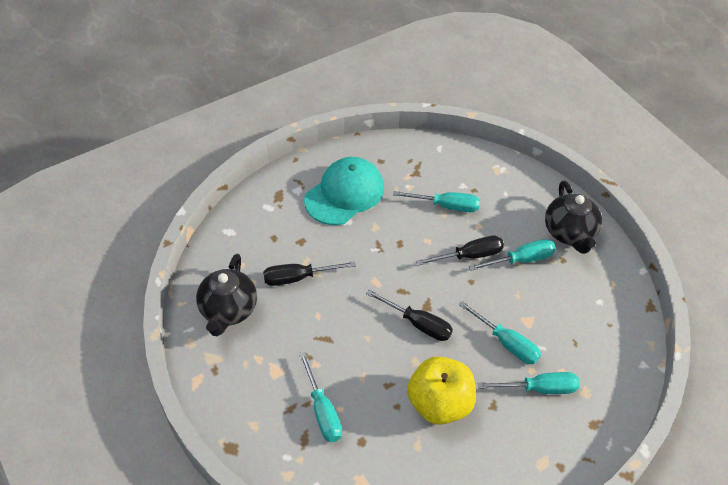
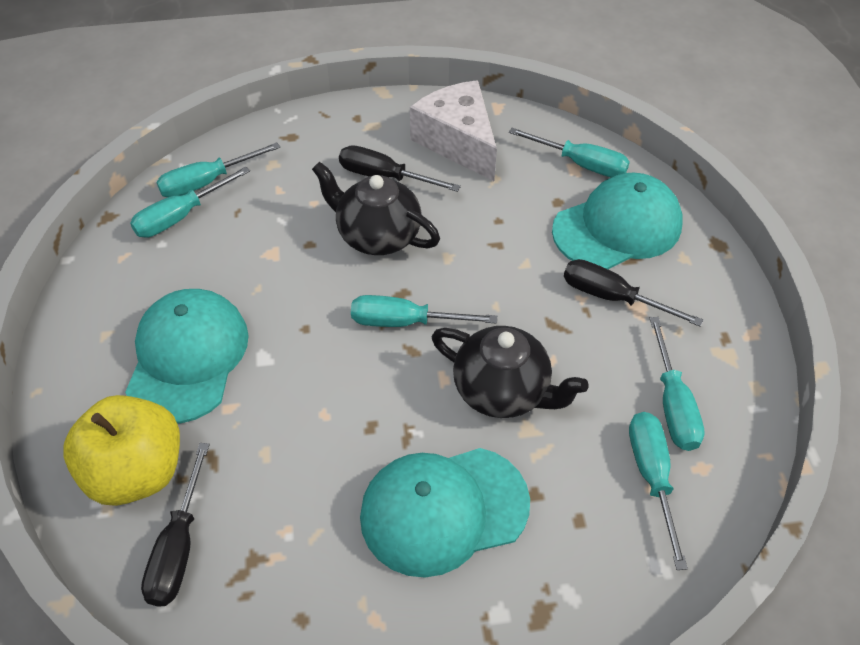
turquoise cap: 1 -> 3
turquoise screwdriver: 5 -> 6
white cheese: 0 -> 1

